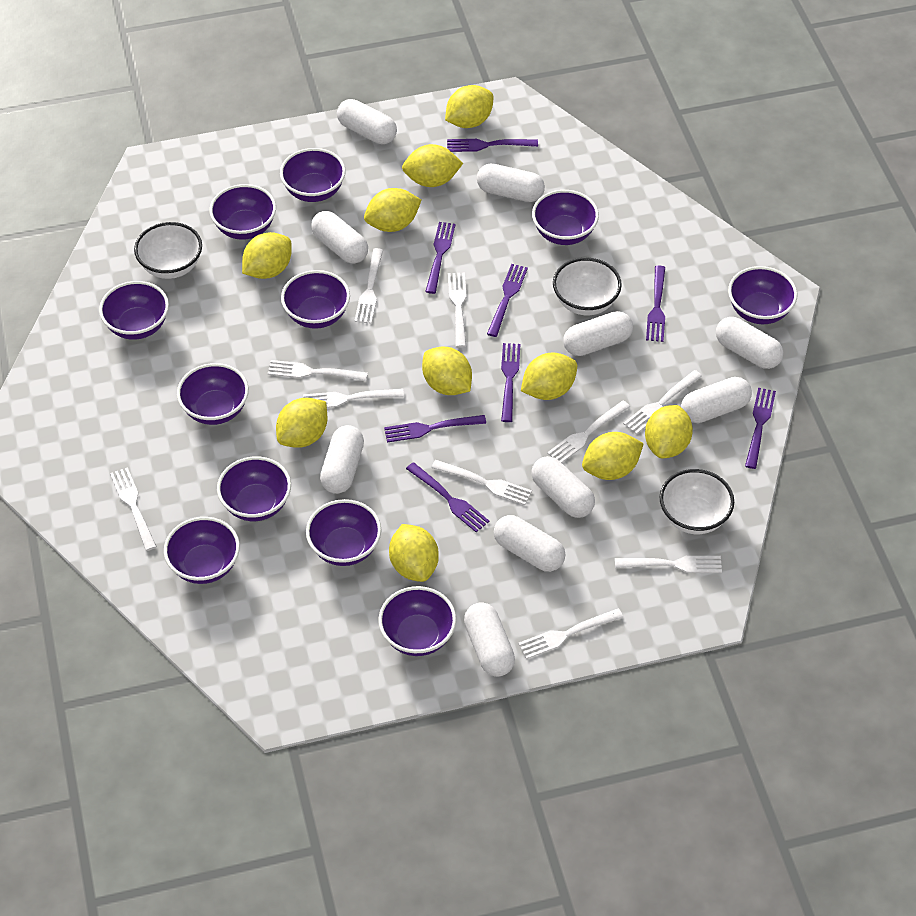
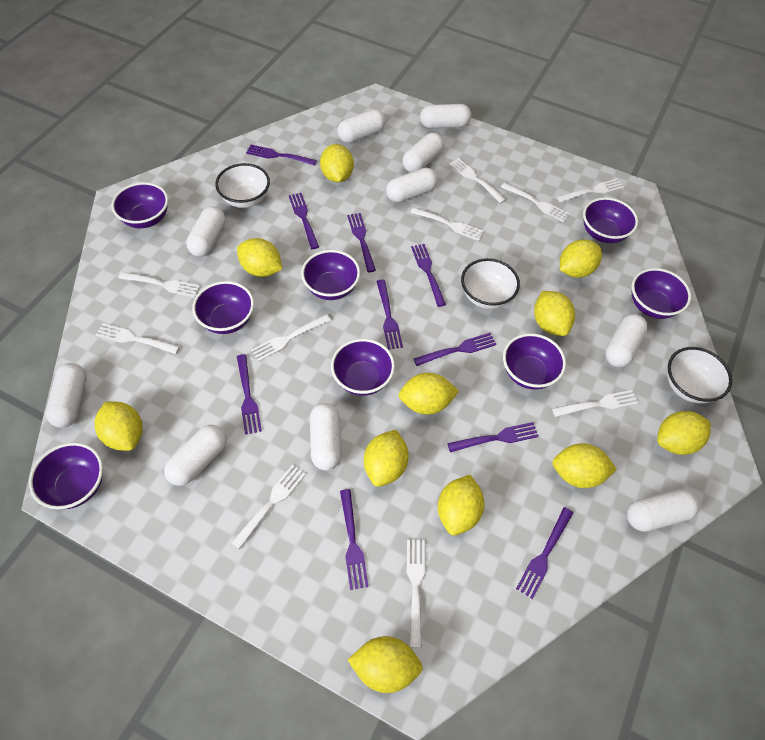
purple bowl: 11 -> 8
purple fork: 8 -> 10
yellow lemon: 10 -> 11

